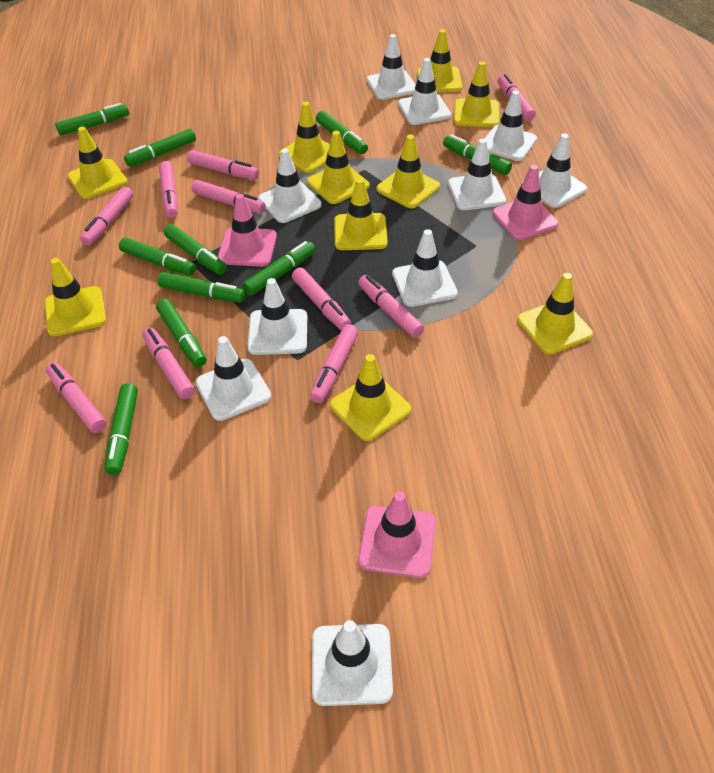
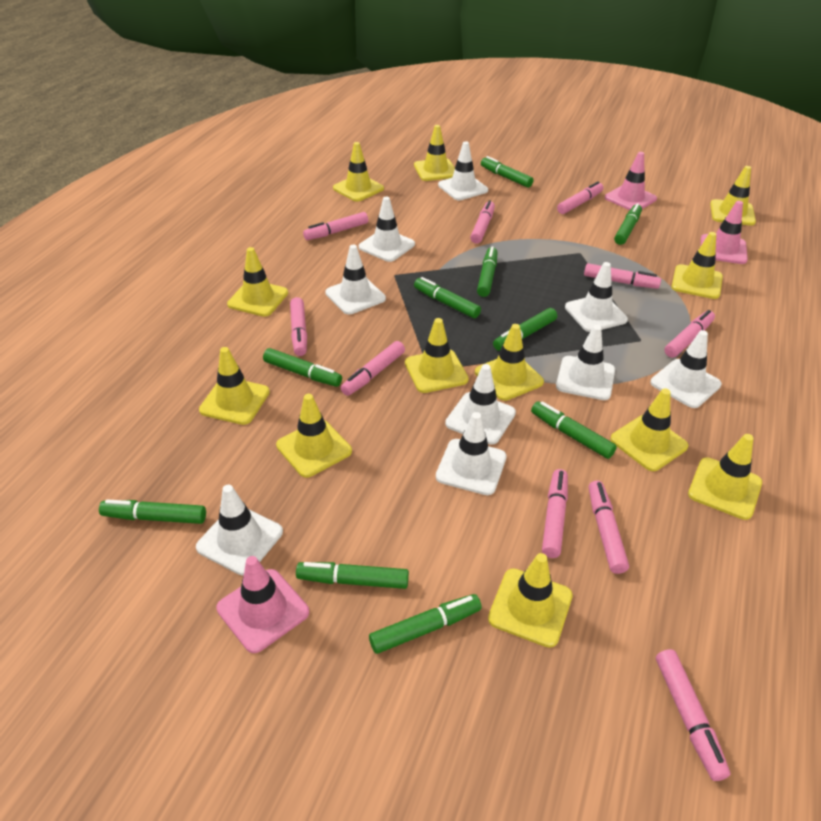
white traffic cone: 10 -> 9
yellow traffic cone: 10 -> 12

